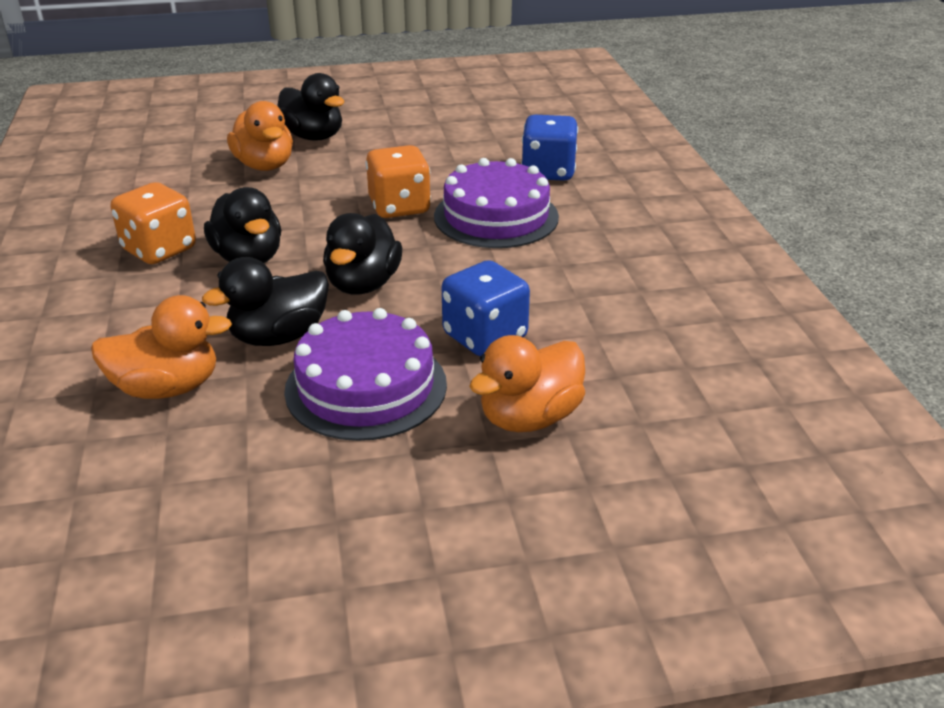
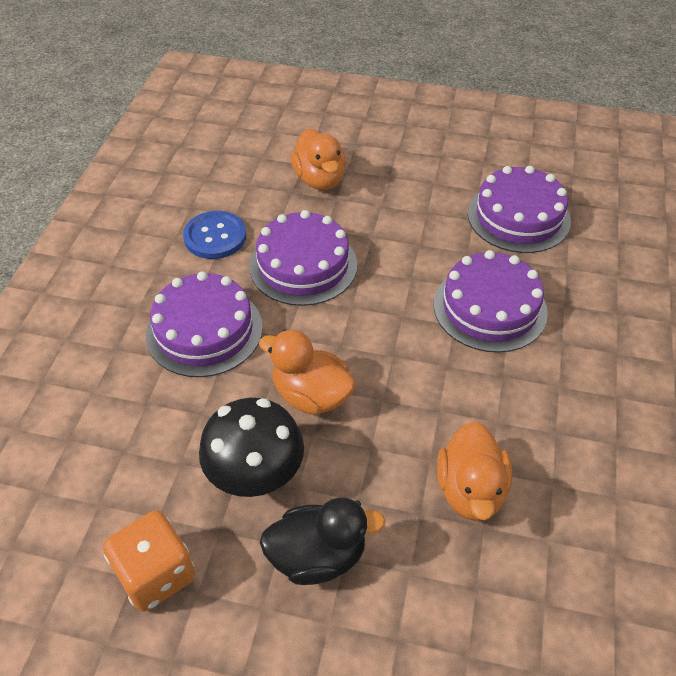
black duck: 4 -> 1
black mushroom: 0 -> 1
blue button: 0 -> 1
blue dice: 2 -> 0
orange dice: 2 -> 1
purple cake: 2 -> 4

